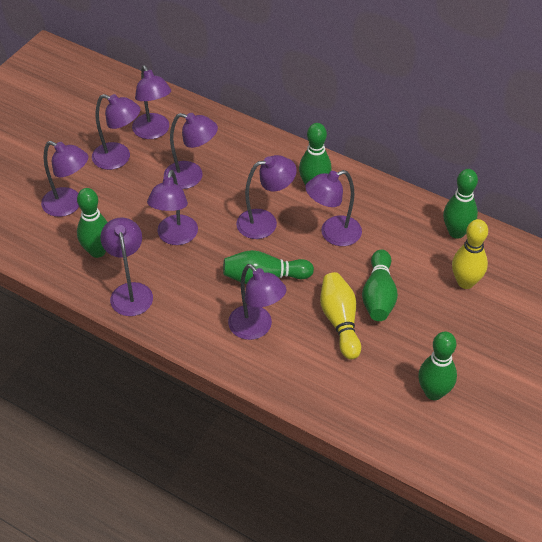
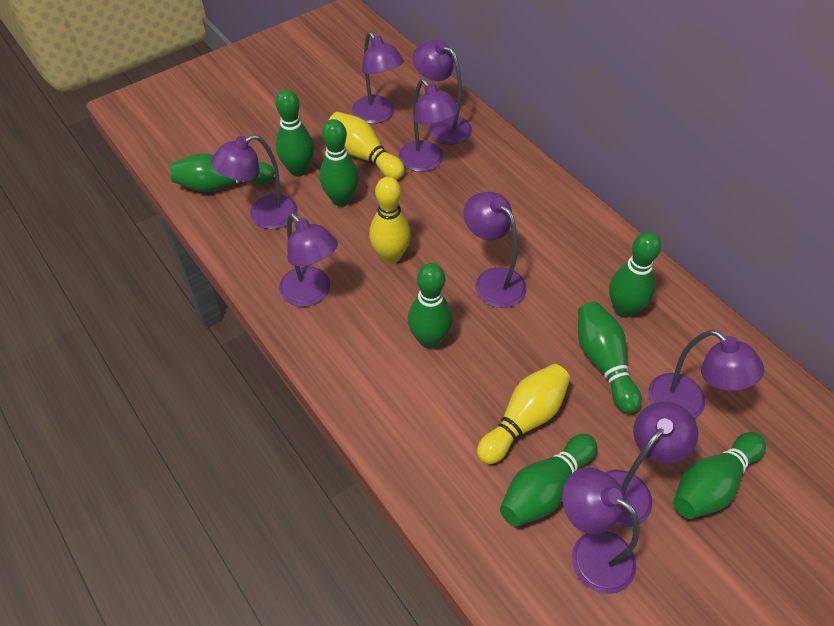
green bowling pin: 6 -> 8
yellow bowling pin: 2 -> 3

